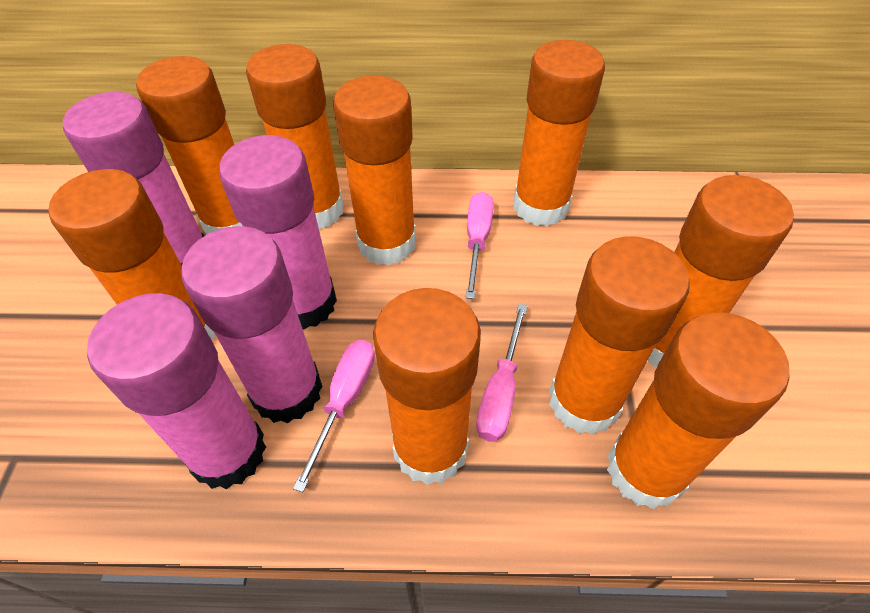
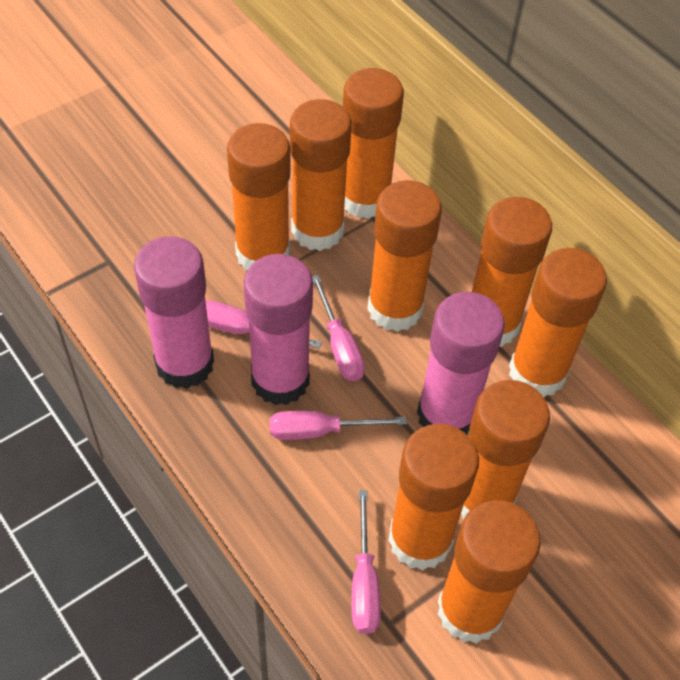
pink glue stick: 4 -> 3
pink screwdriver: 3 -> 4

